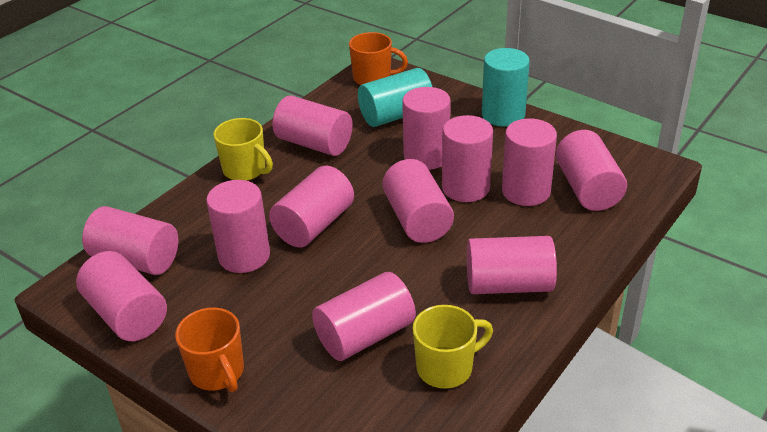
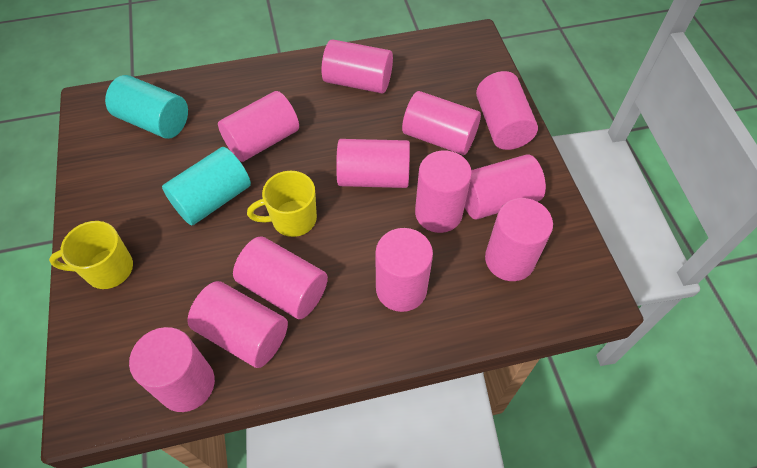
orange mug: 2 -> 0

